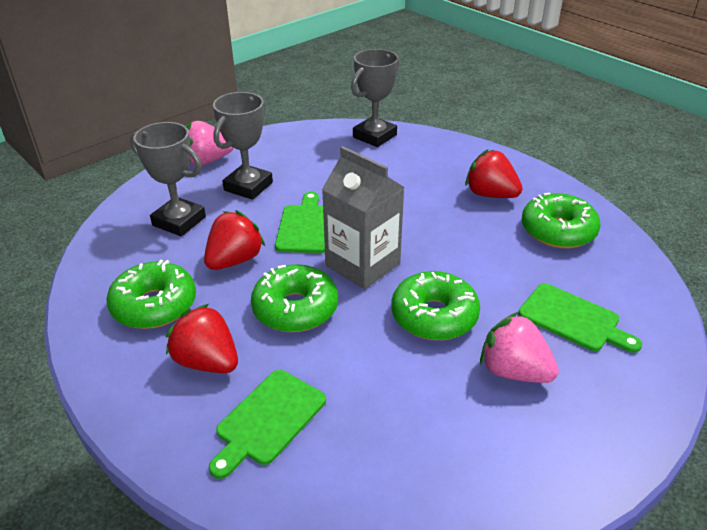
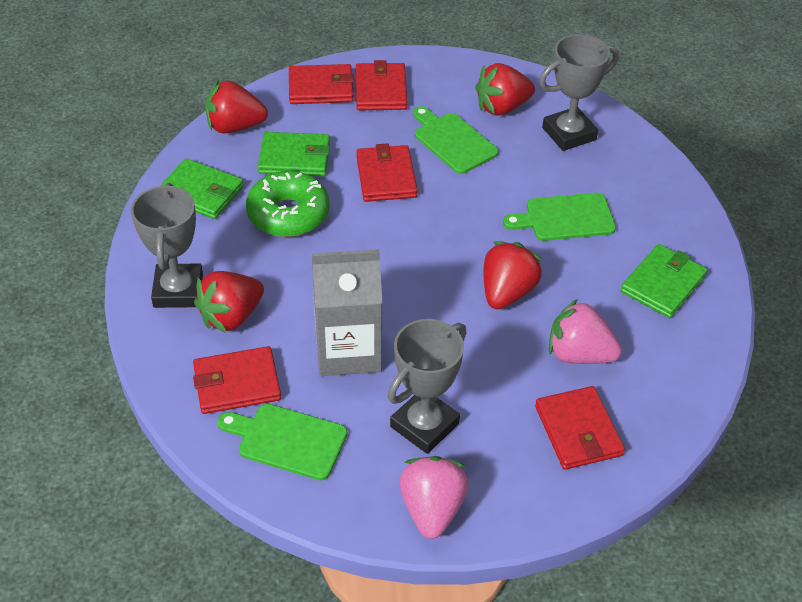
green donut: 4 -> 1
green wallet: 0 -> 3
red strawberry: 3 -> 4
red wallet: 0 -> 5

